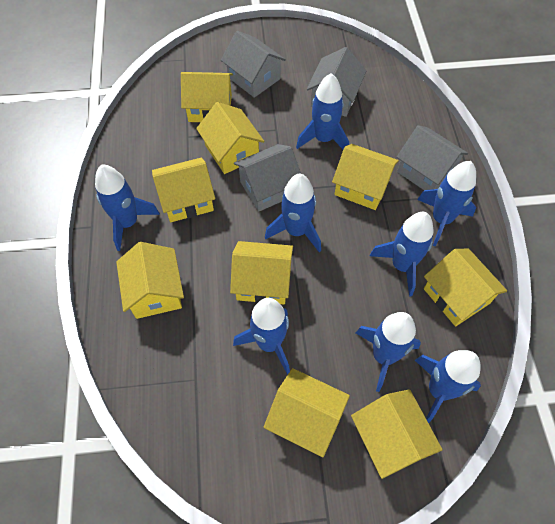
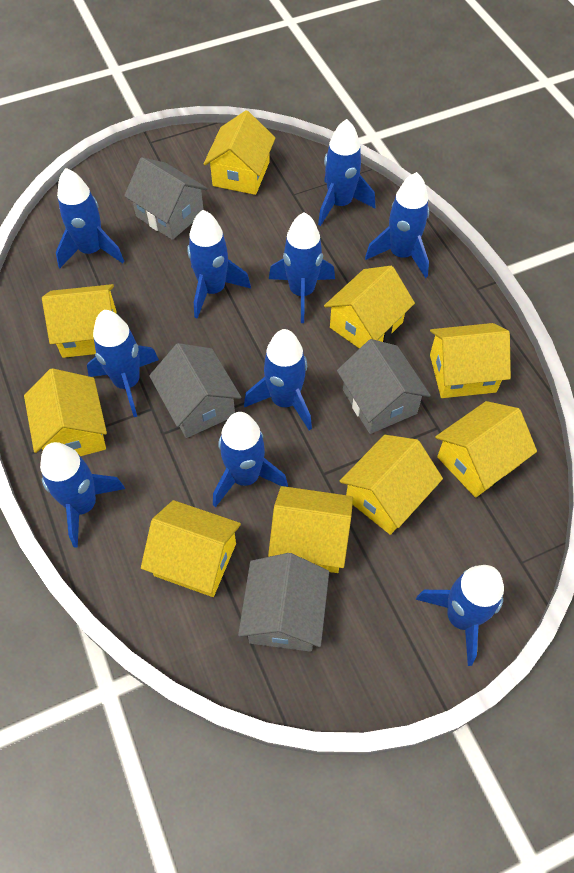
blue rocket: 8 -> 10

